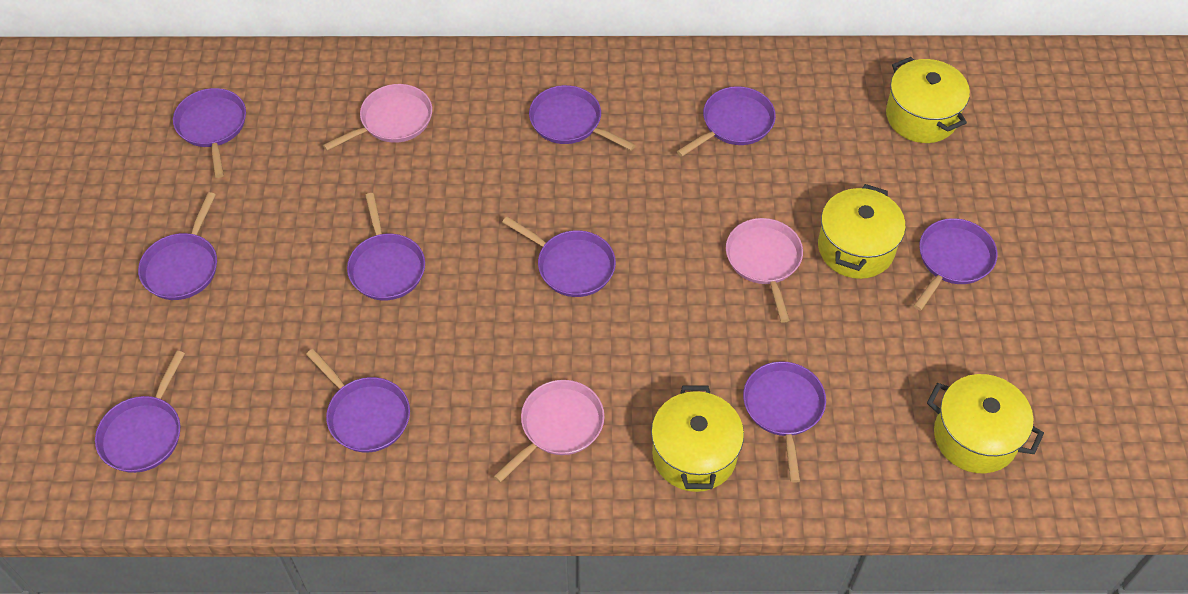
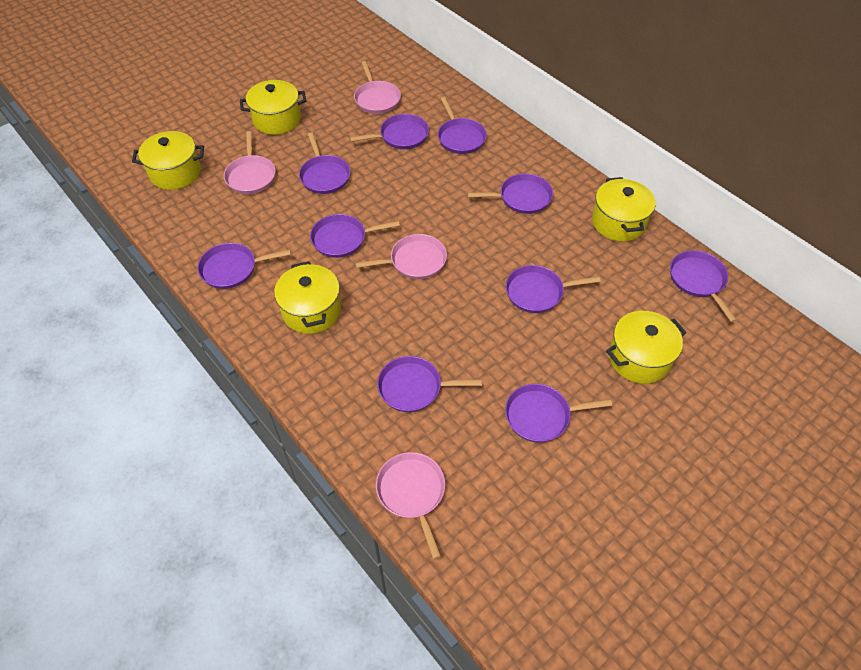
pink pan: 3 -> 4
yellow pot: 4 -> 5

